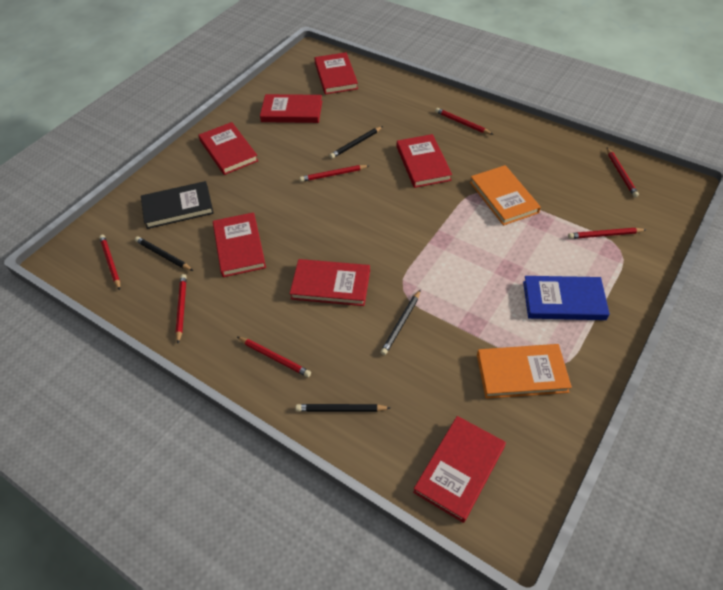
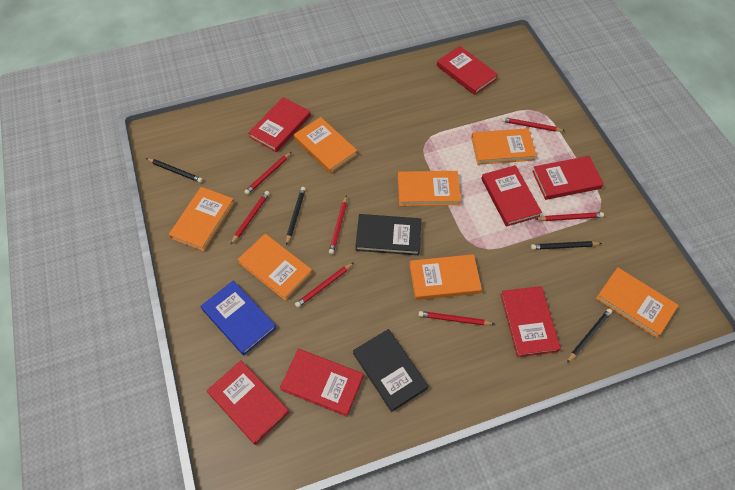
black book: 1 -> 2
orange book: 2 -> 7

